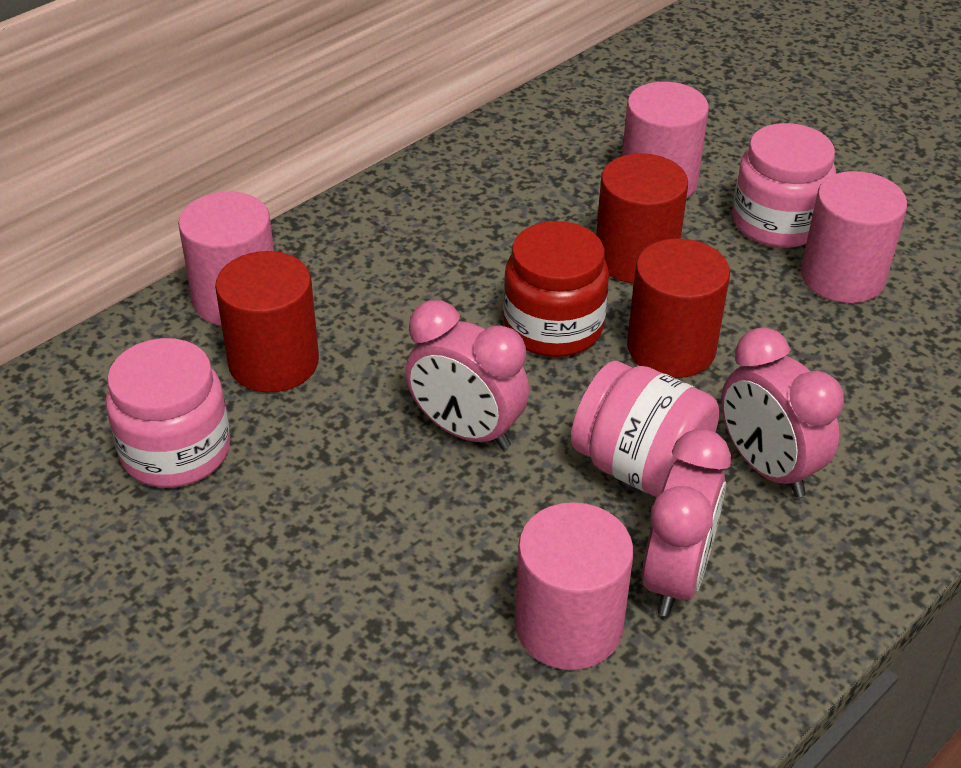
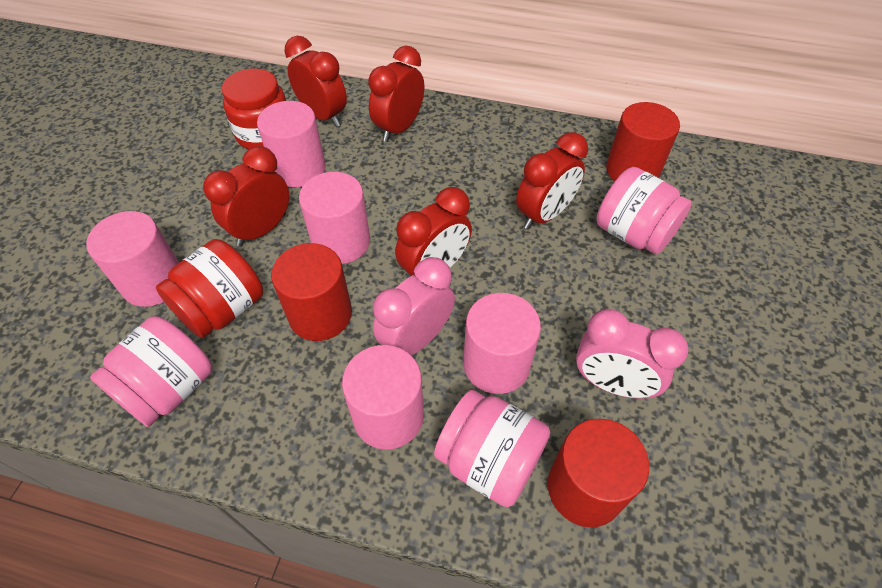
pink clock: 3 -> 2
pink cylinder: 4 -> 5
red clock: 0 -> 5
red jar: 1 -> 2

